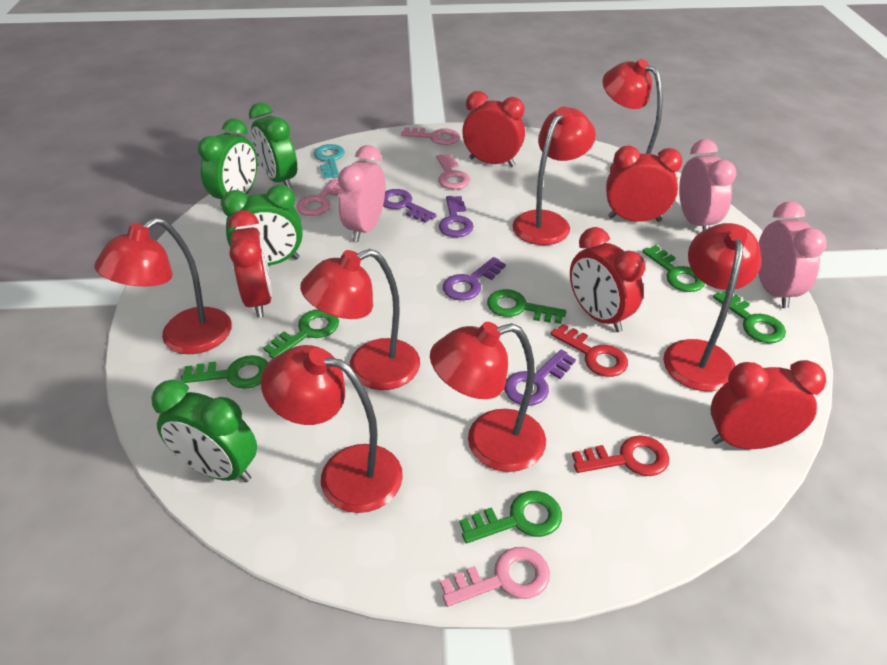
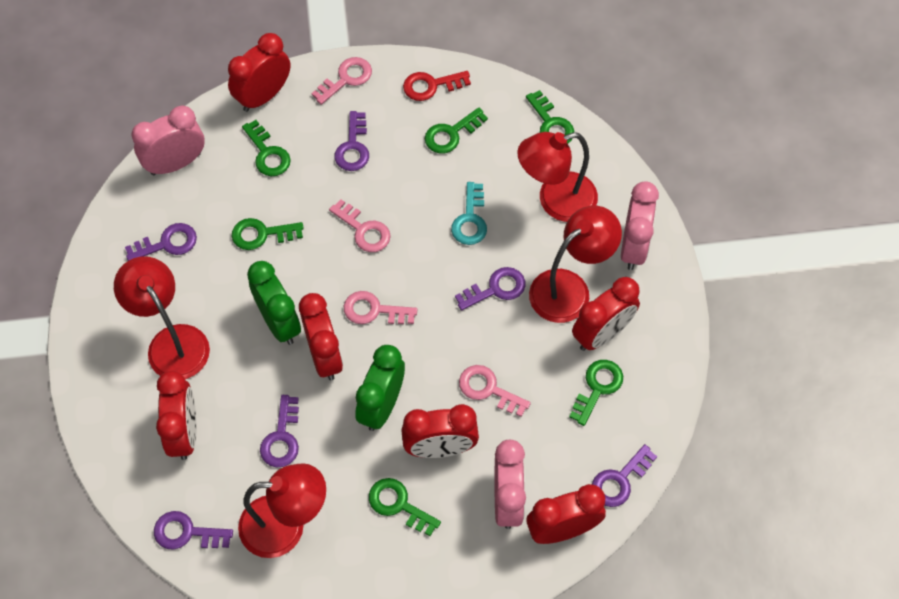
green clock: 4 -> 2
purple key: 4 -> 6
red clock: 5 -> 6
red key: 2 -> 1
red lamp: 7 -> 4

